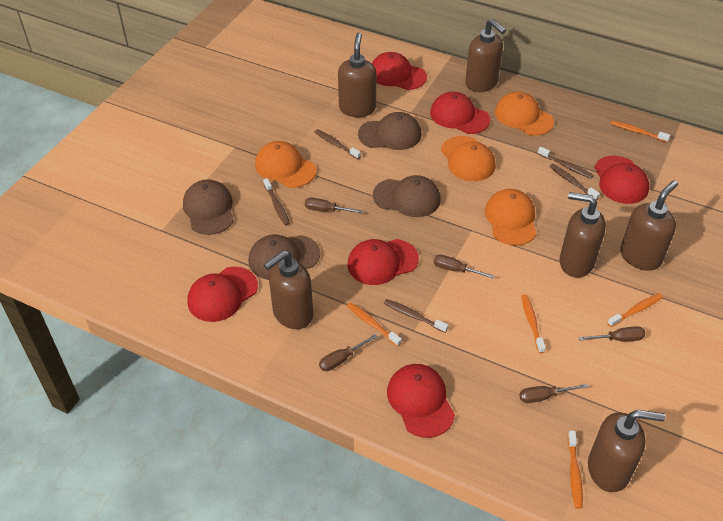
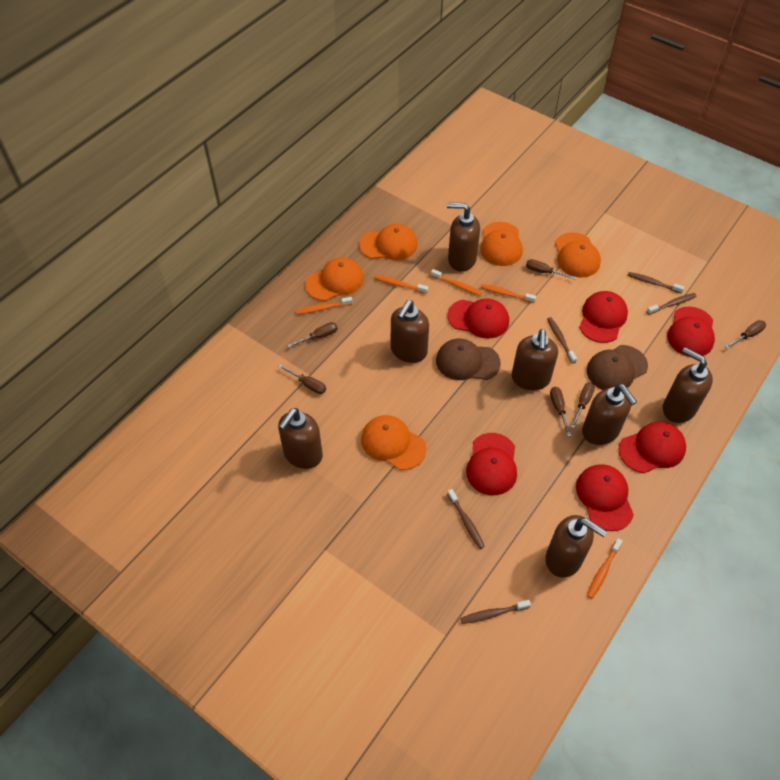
brown cap: 4 -> 2
brown screwdriver: 5 -> 6
brown soap dispenser: 6 -> 7
orange cap: 4 -> 5

